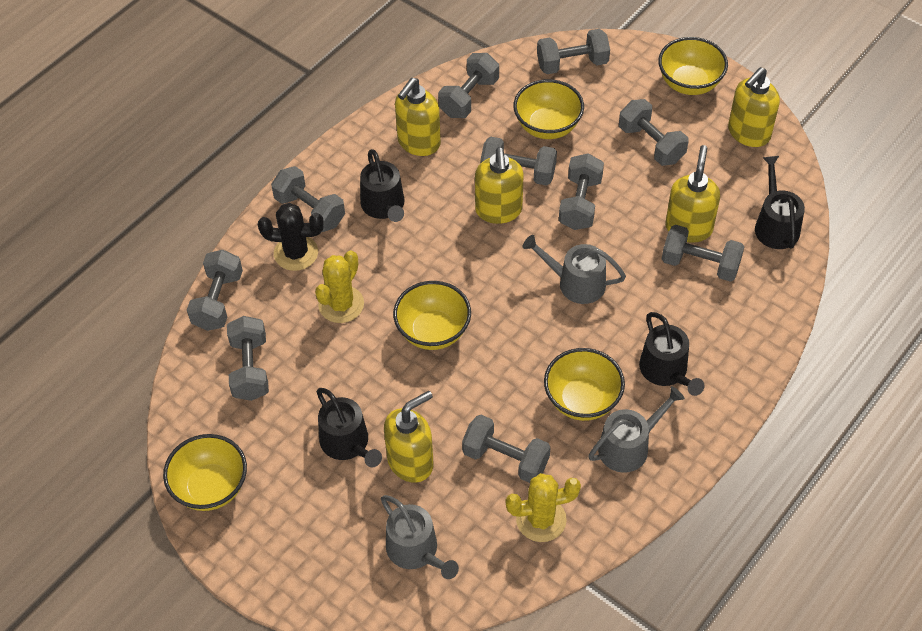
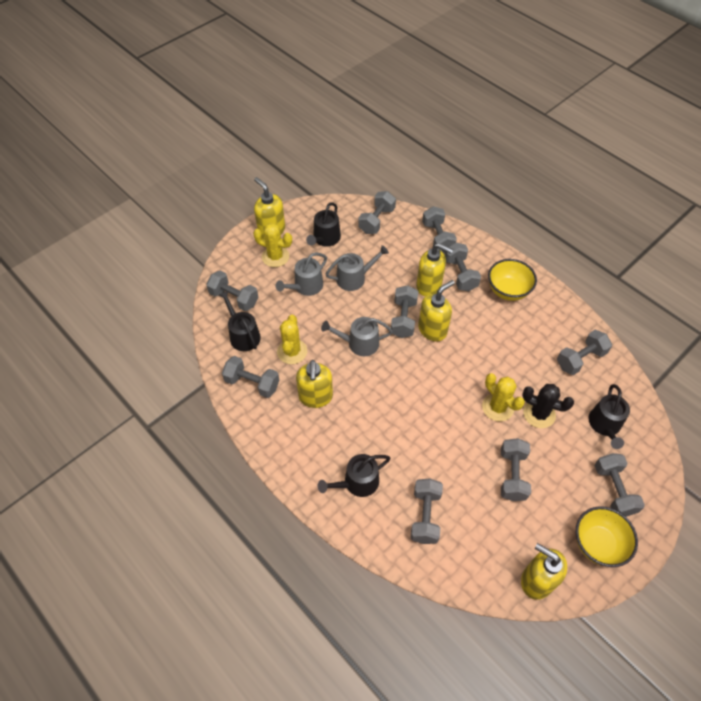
yellow bowl: 5 -> 2
yellow cactus: 2 -> 3

